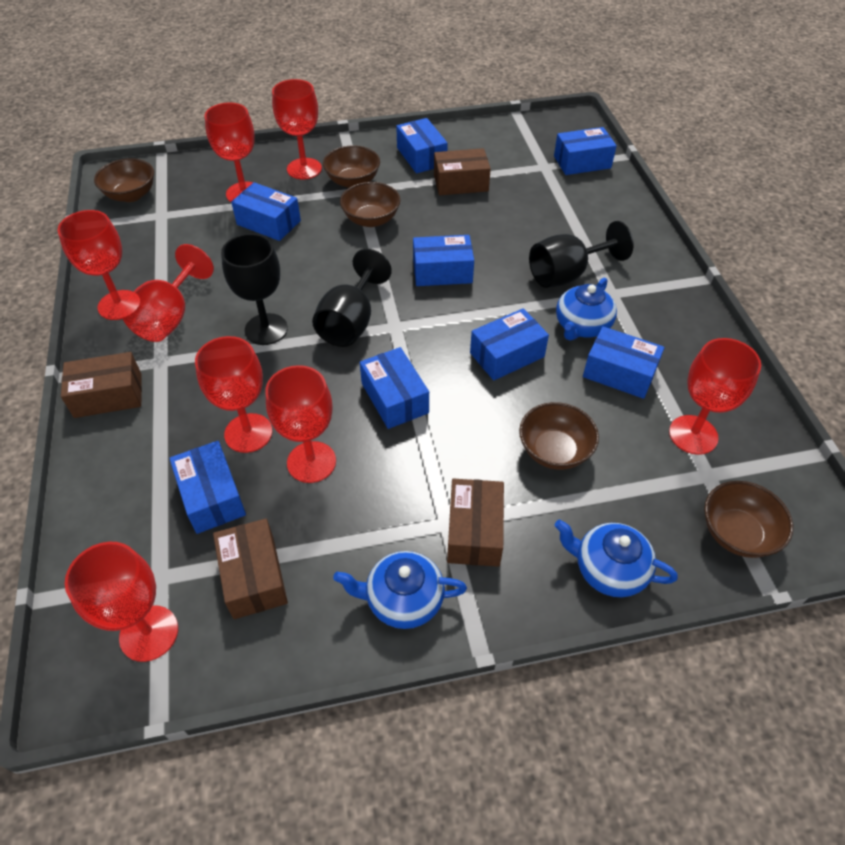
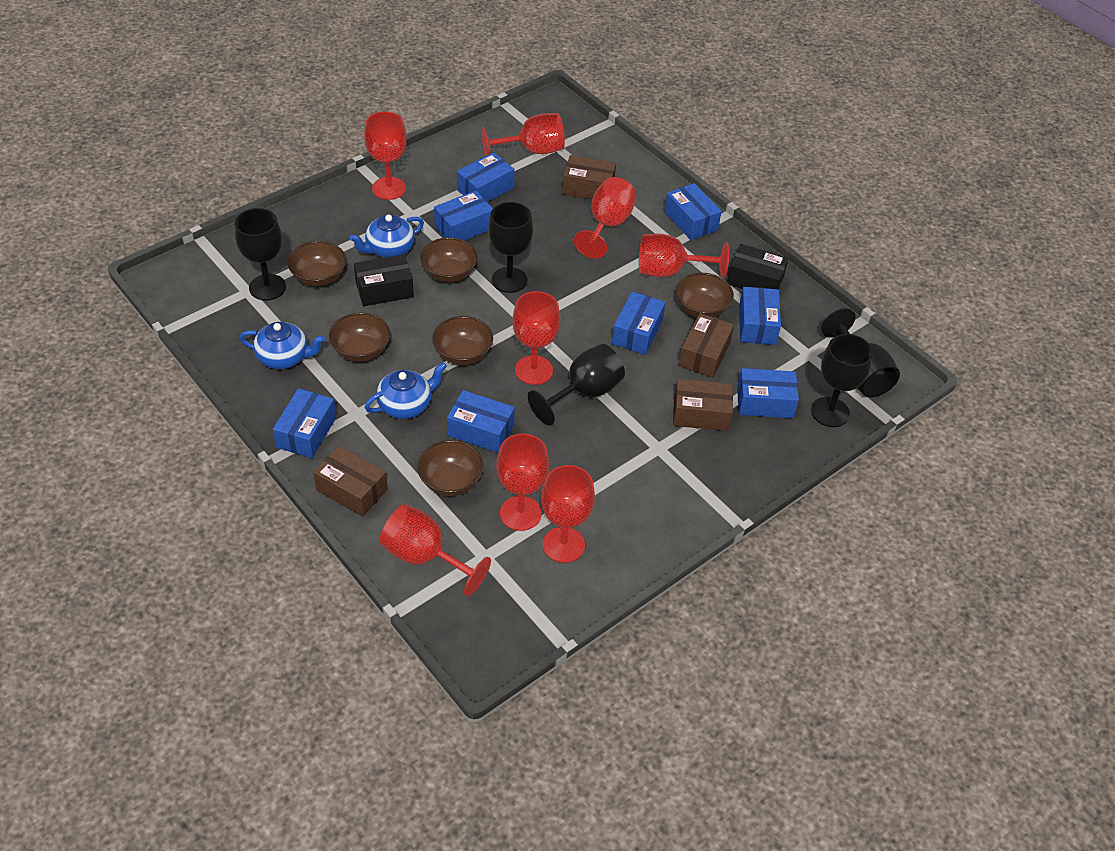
black box: 0 -> 2
black goblet: 3 -> 5
brown bowl: 5 -> 6

